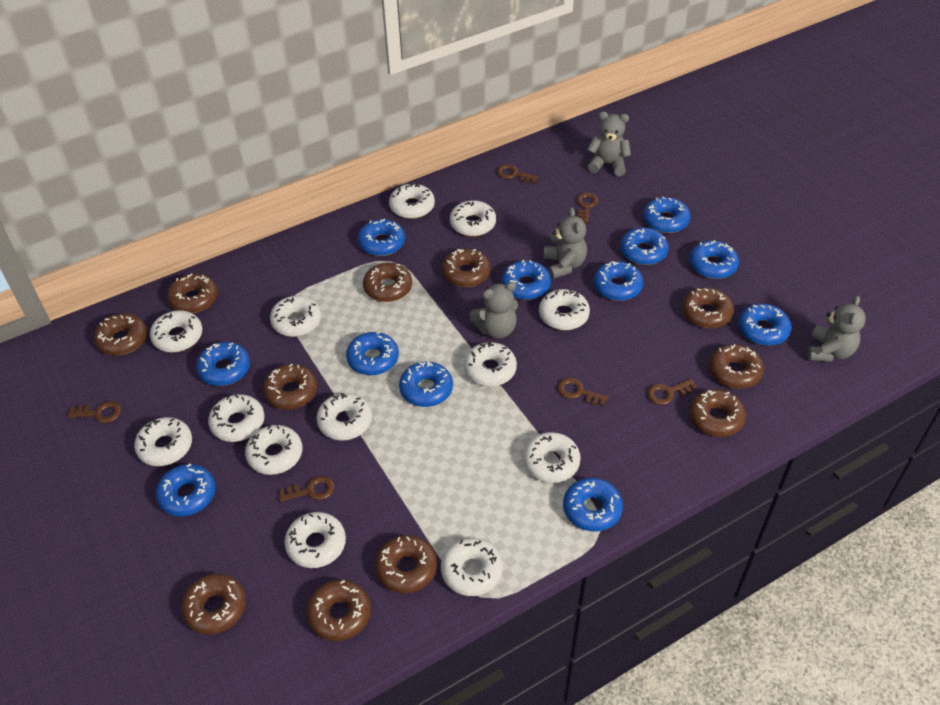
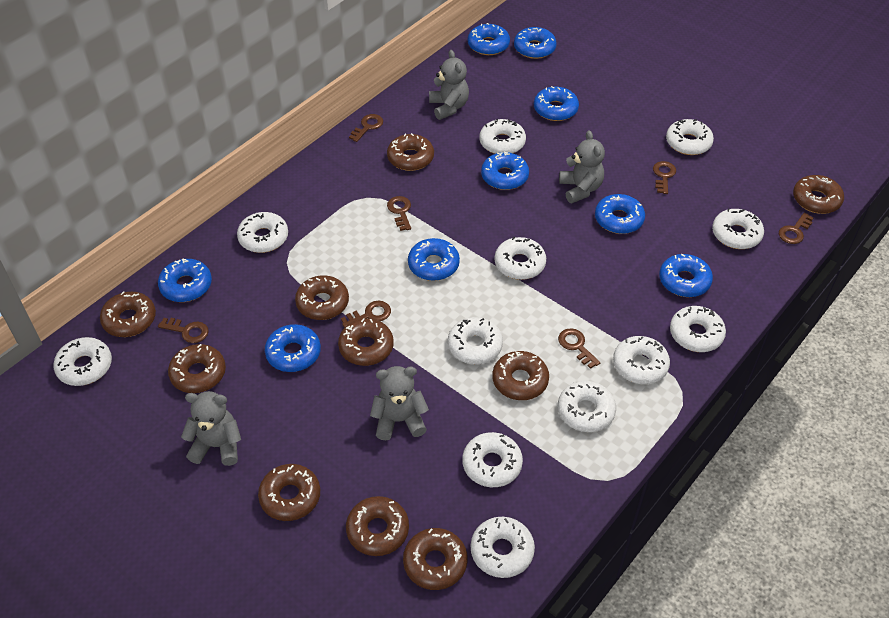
blue donut: 12 -> 9
brown donut: 11 -> 10
brown key: 6 -> 7
white donut: 13 -> 12

